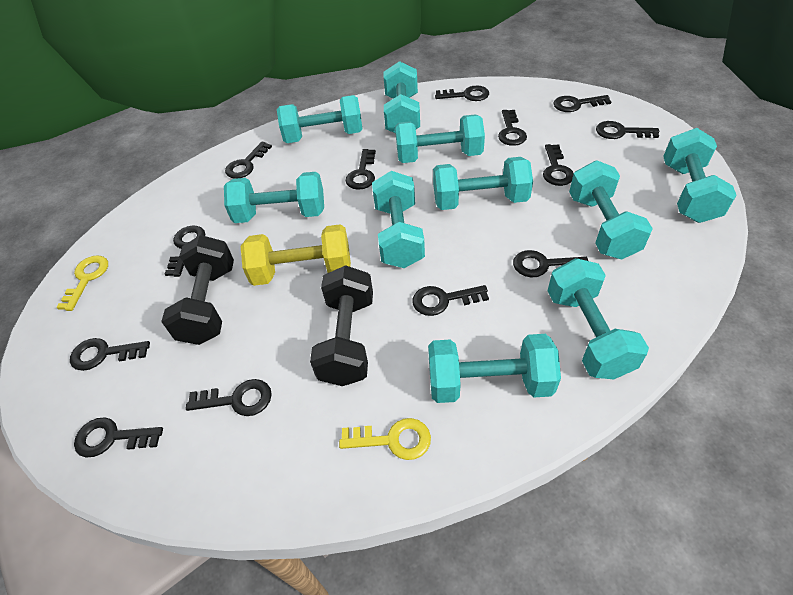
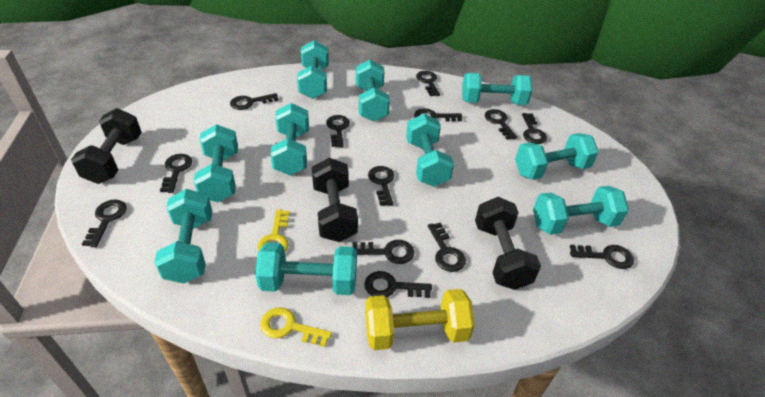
black dumbbell: 2 -> 3

